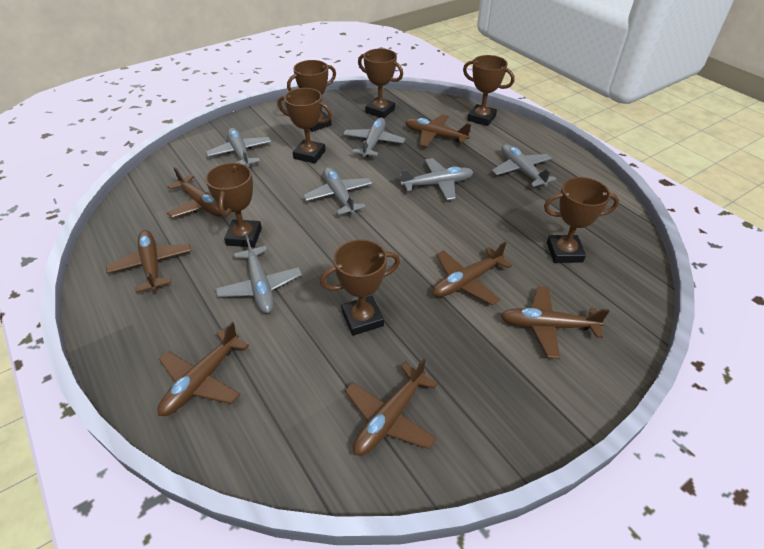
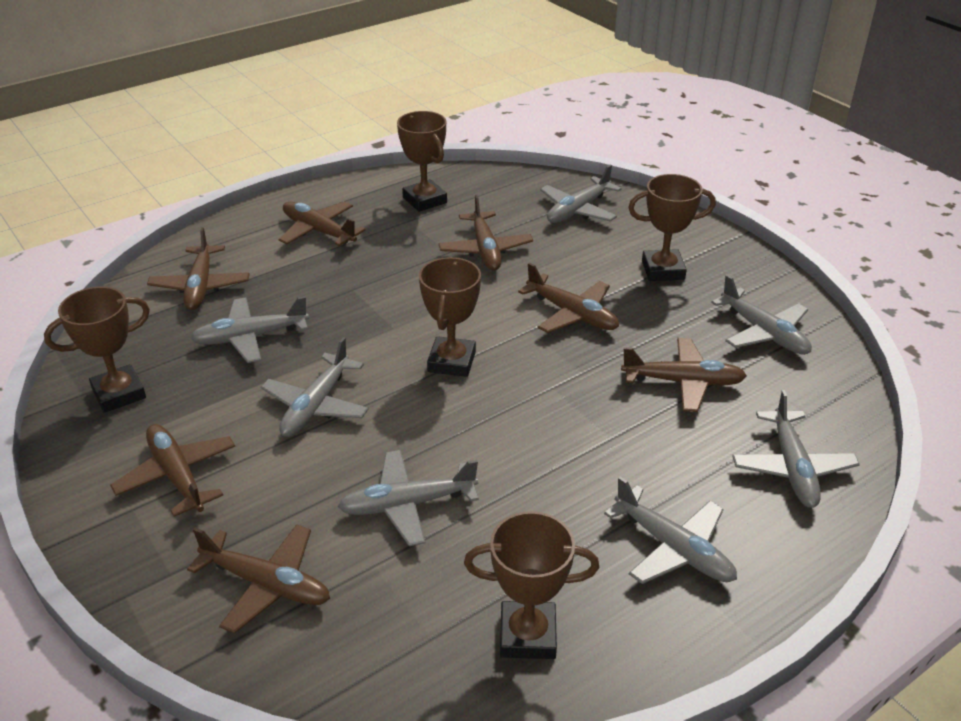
brown trophy: 7 -> 5
grey plane: 6 -> 7

